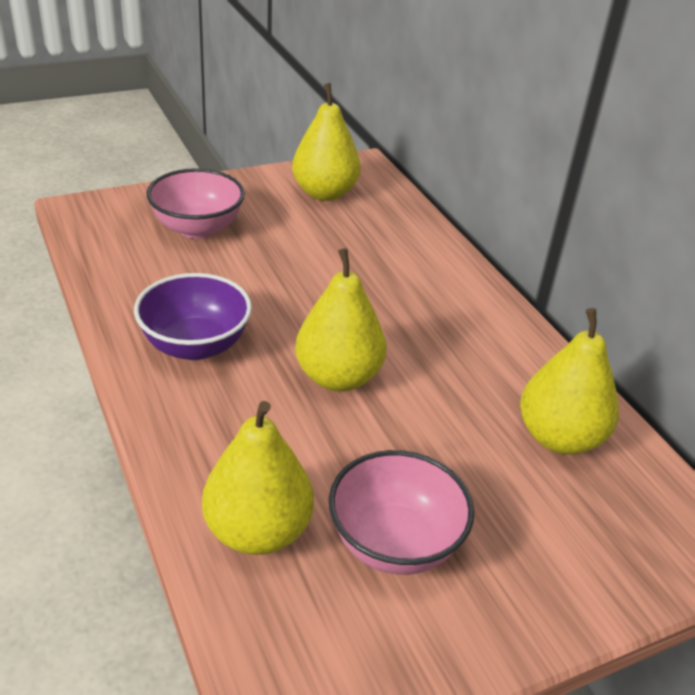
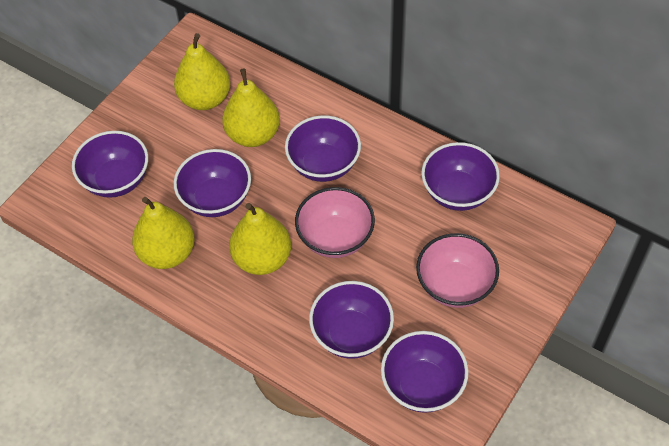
purple bowl: 1 -> 6

